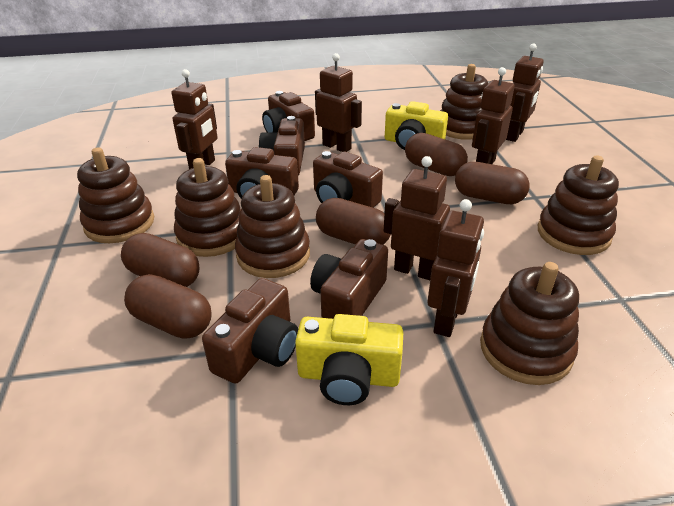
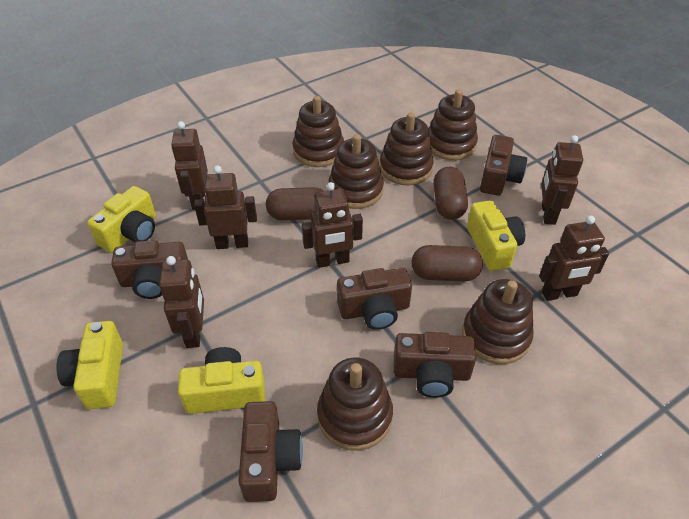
brown camera: 6 -> 5
brown capsule: 5 -> 3
yellow camera: 2 -> 4

